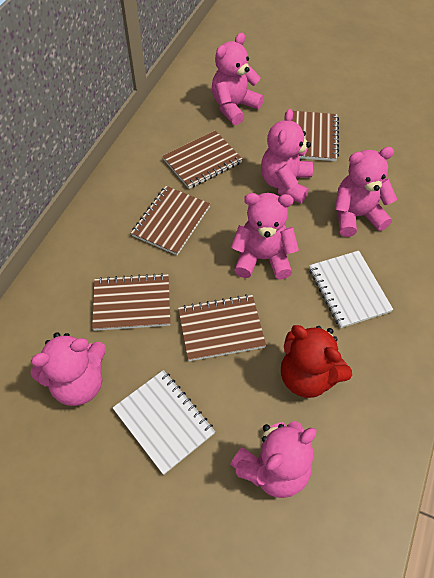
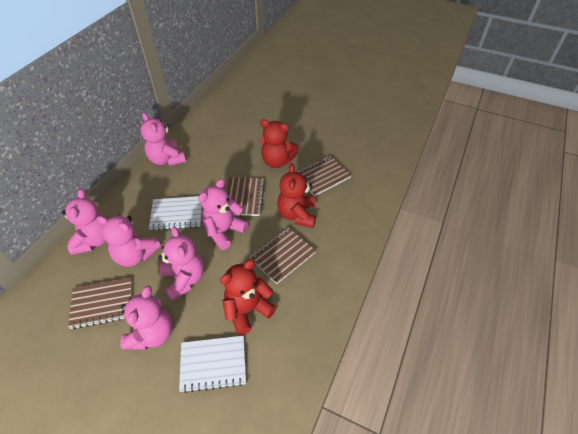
brown notebook: 5 -> 4
red teddy bear: 1 -> 3

